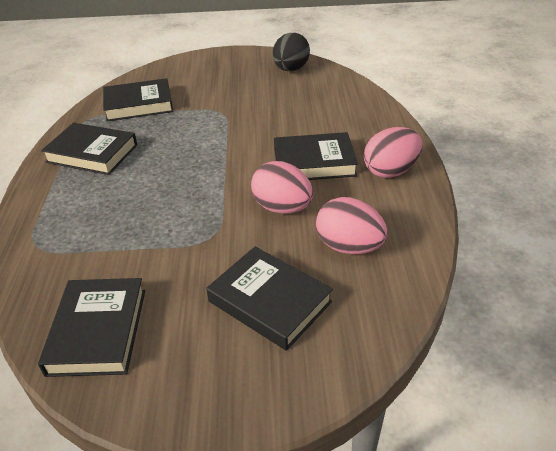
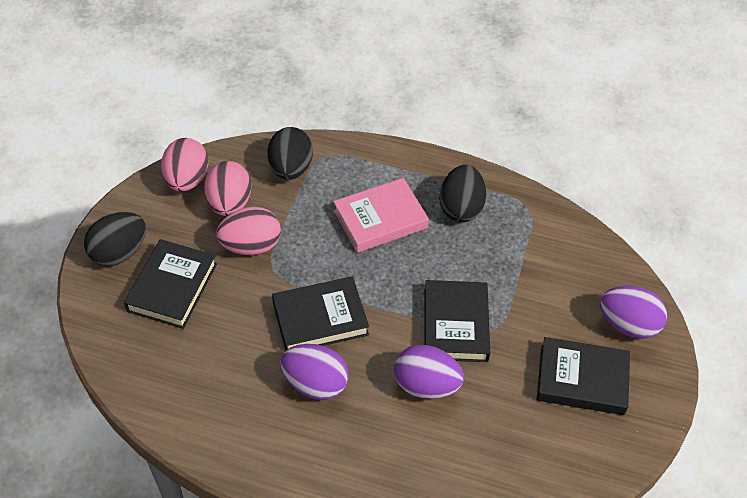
black book: 5 -> 4
black egg: 1 -> 3
pink book: 0 -> 1
purple egg: 0 -> 3

